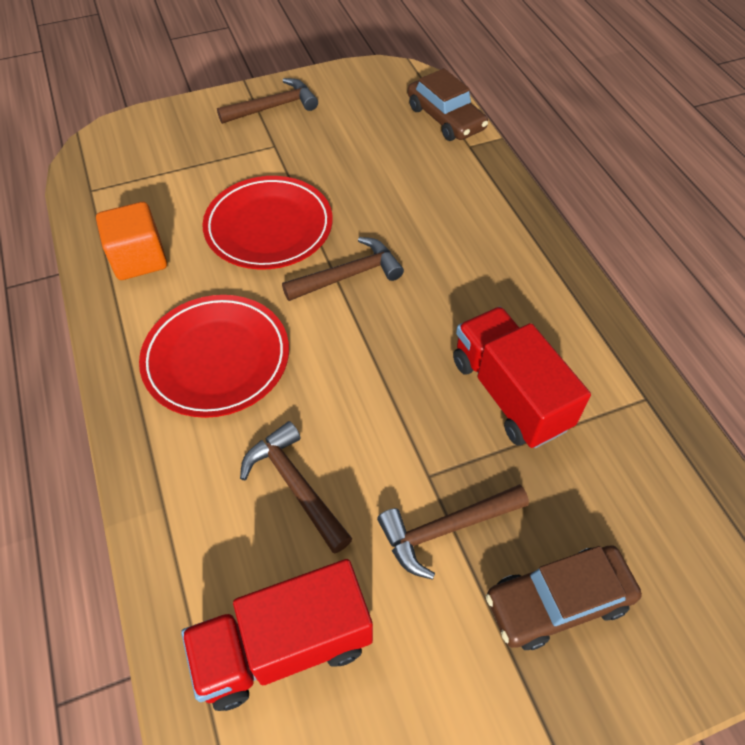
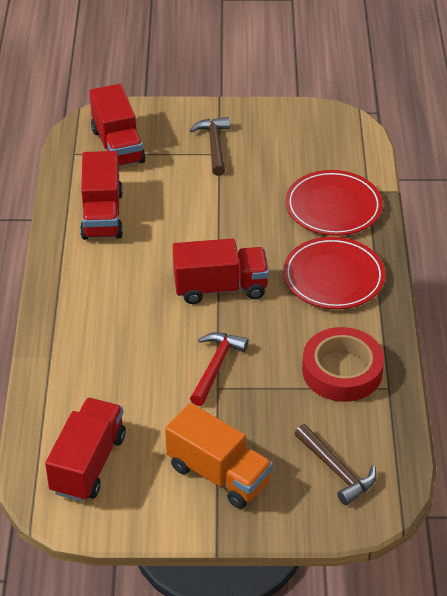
brown car: 2 -> 0
brown hammer: 4 -> 2
orange cube: 1 -> 0
orange truck: 0 -> 1
red hammer: 0 -> 1
red tape: 0 -> 1
red truck: 2 -> 4

